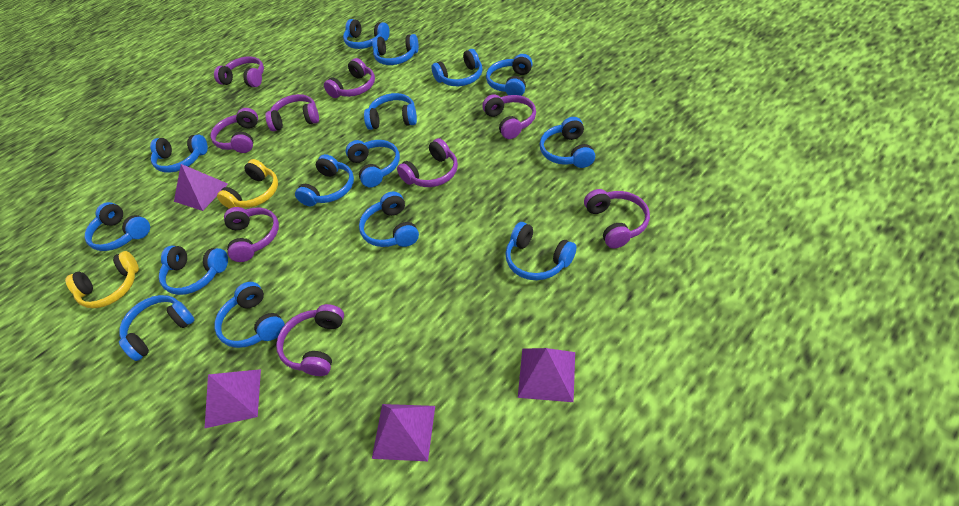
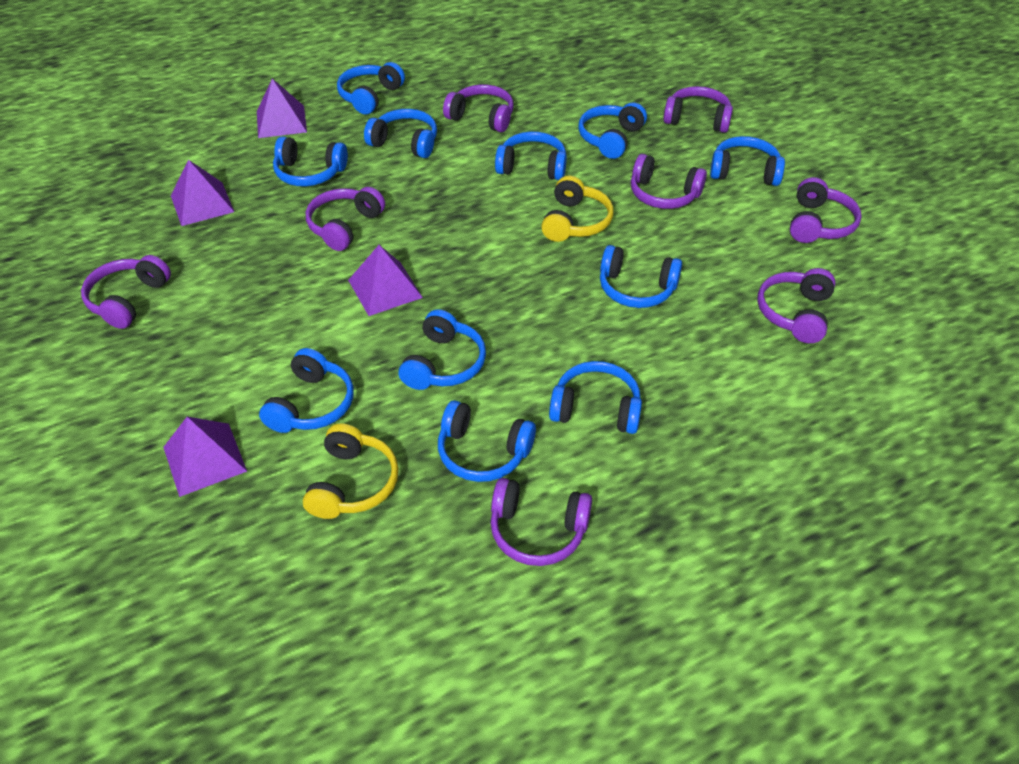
blue headphones: 15 -> 11
purple headphones: 9 -> 8

